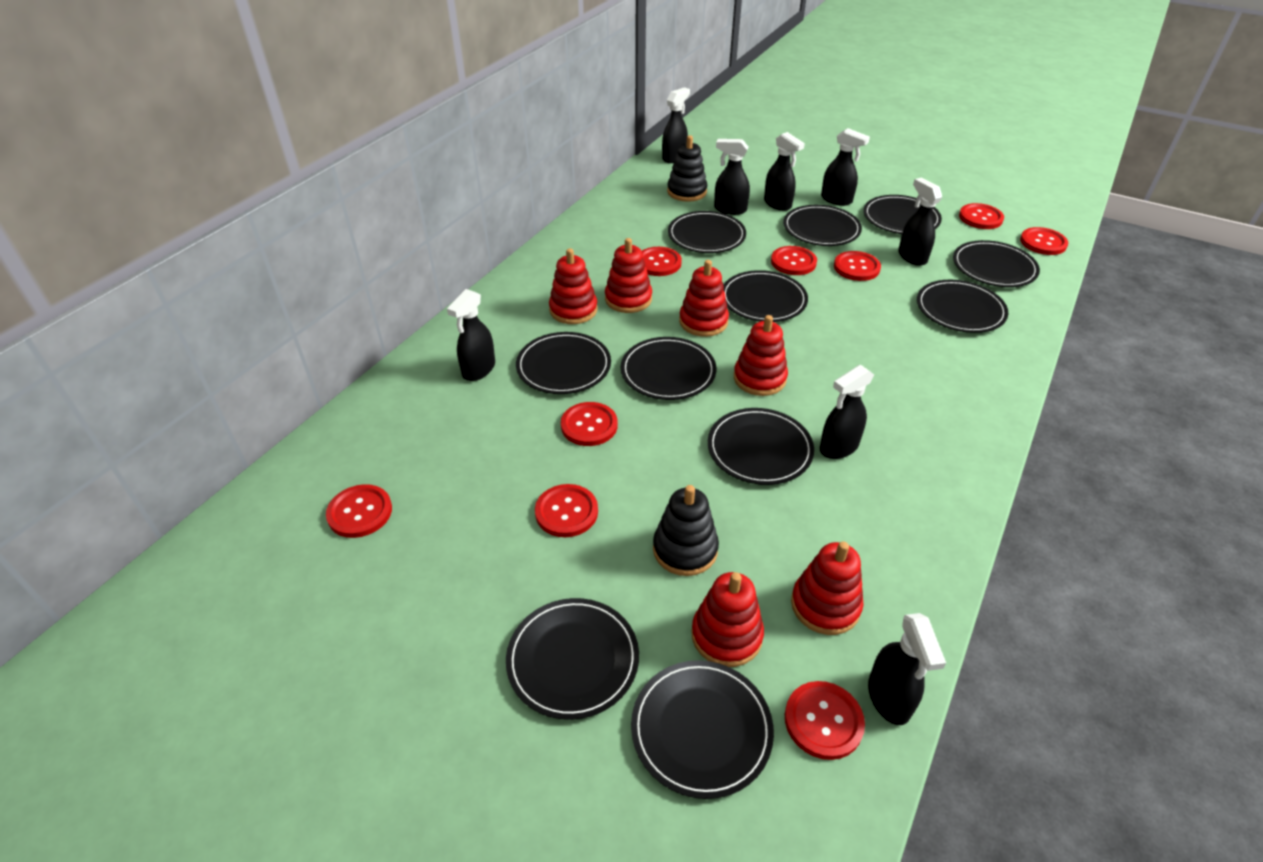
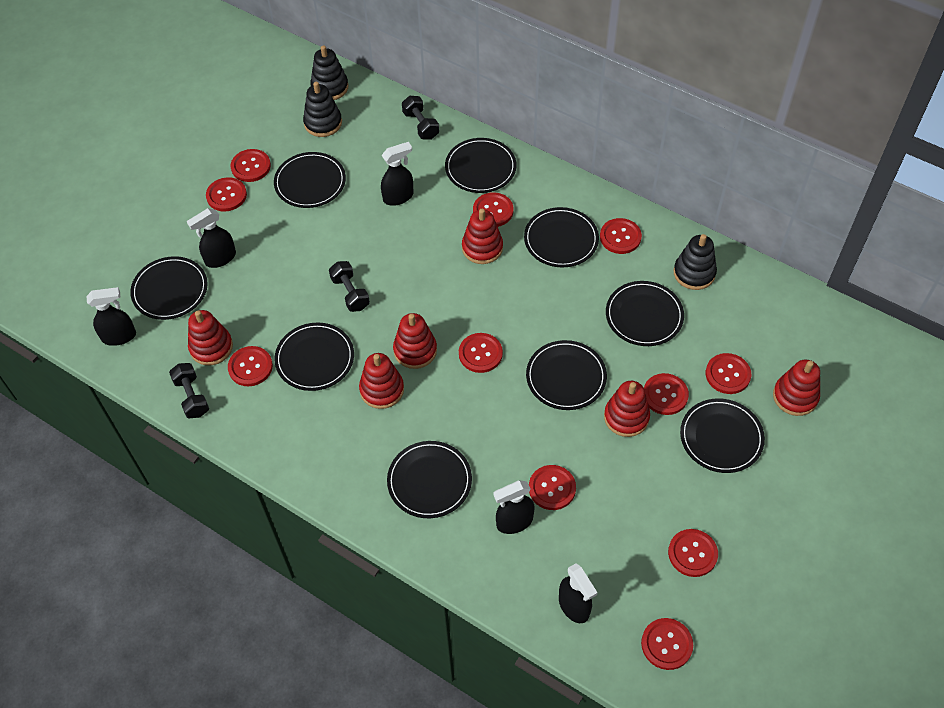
black dumbbell: 0 -> 3
black plate: 11 -> 9
black spray bottle: 8 -> 5
black stacking toy: 2 -> 3
red button: 9 -> 11

